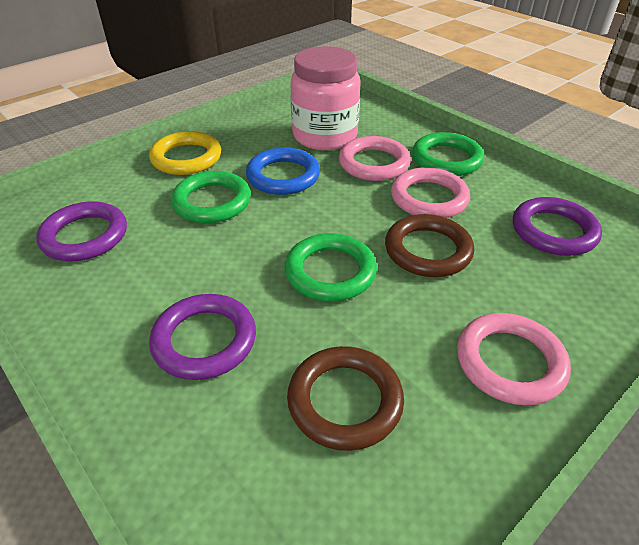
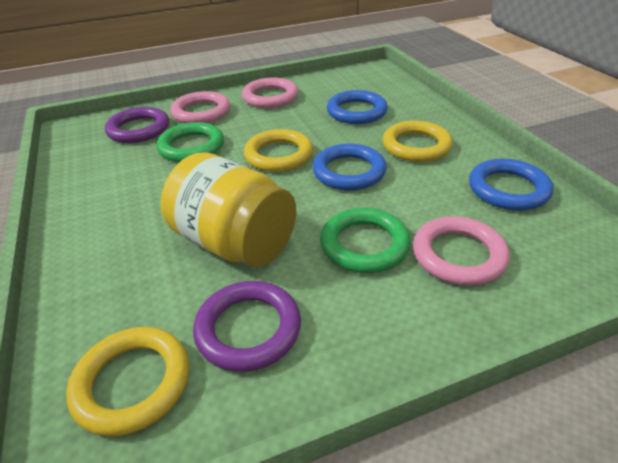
blue ring: 1 -> 3
brown ring: 2 -> 0
green ring: 3 -> 2
pink jar: 1 -> 0
purple ring: 3 -> 2
yellow jar: 0 -> 1
yellow ring: 1 -> 3

